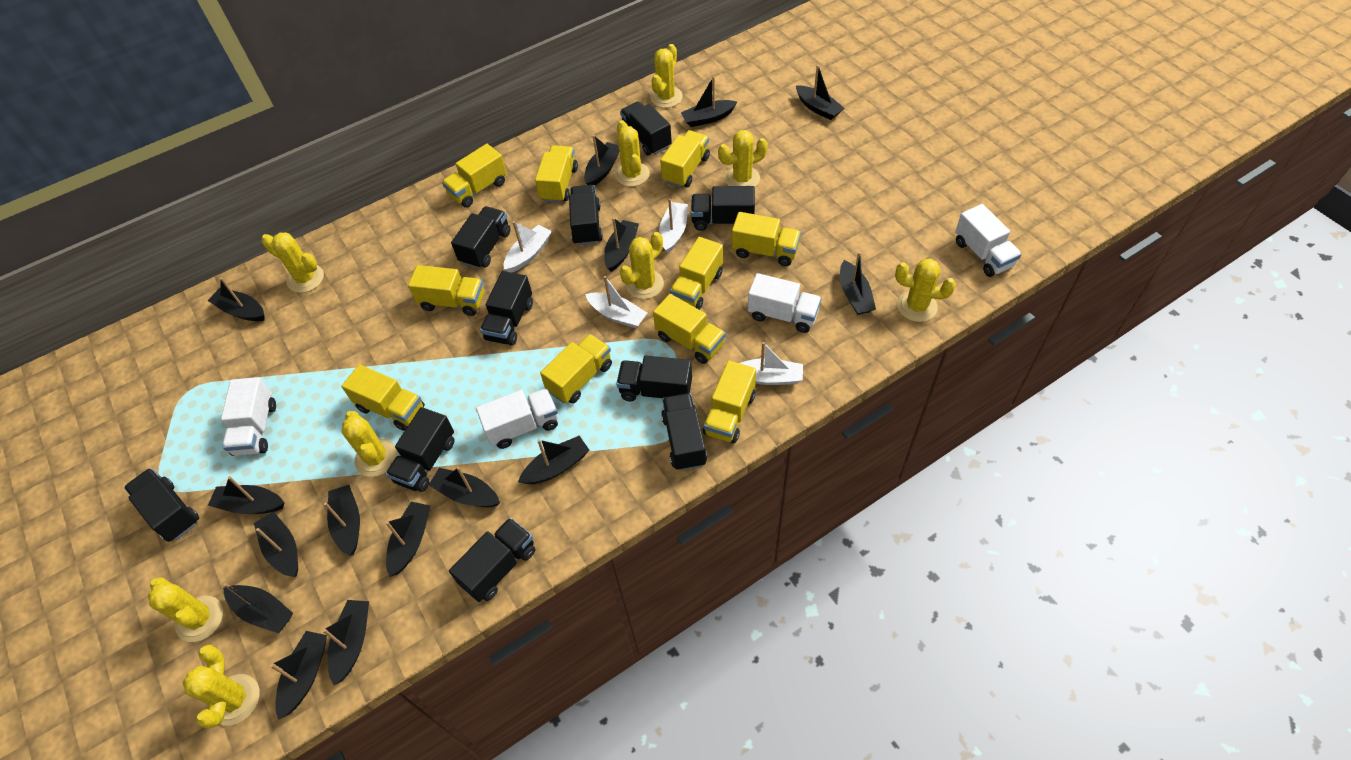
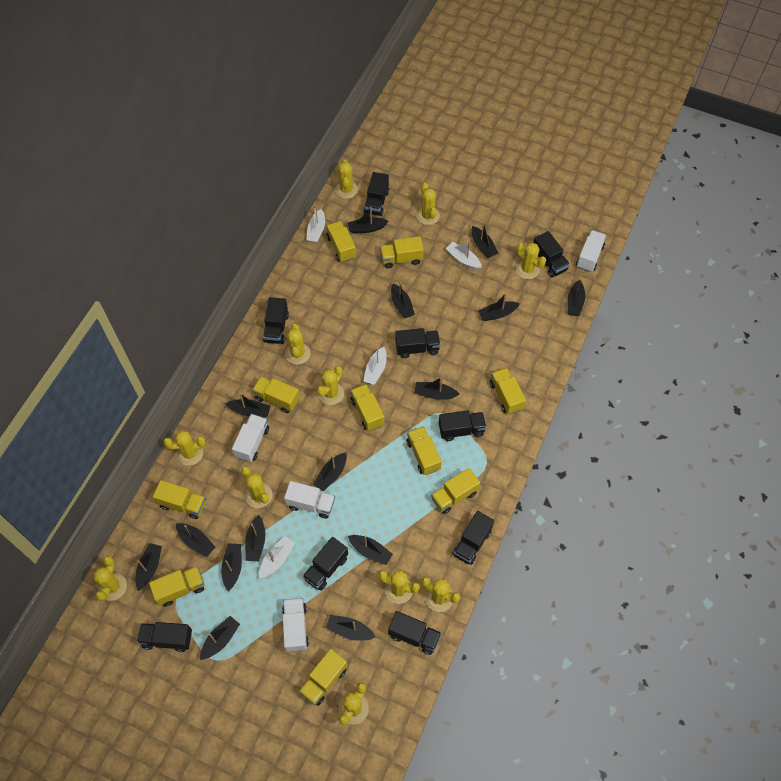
black truck: 10 -> 9
yellow cactus: 9 -> 11

